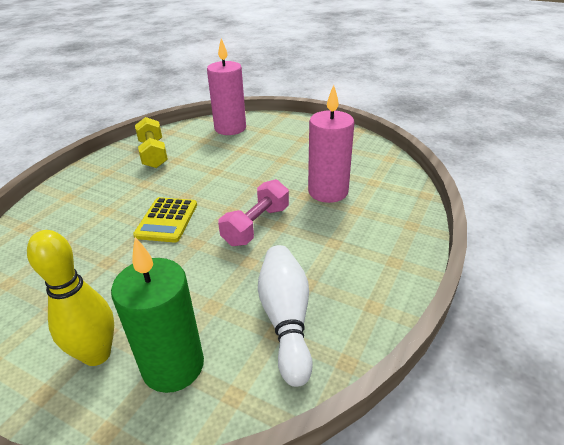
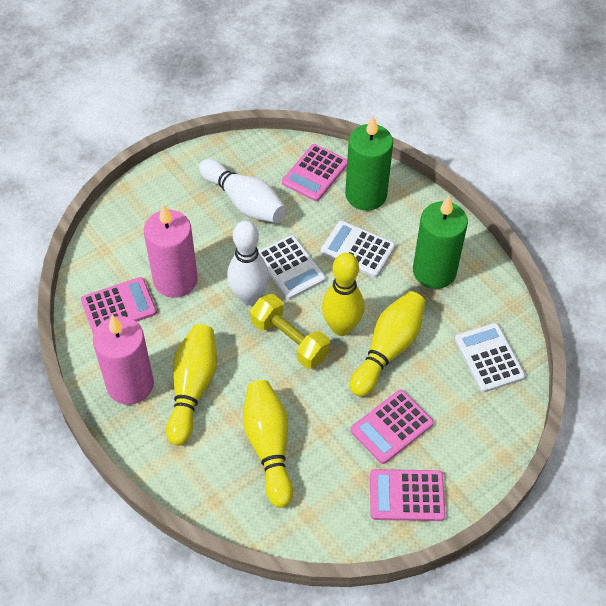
green candle: 1 -> 2
pink calculator: 0 -> 4
pink dumbbell: 1 -> 0
white bowling pin: 1 -> 2
white calculator: 0 -> 3
yellow bowling pin: 1 -> 4
yellow calculator: 1 -> 0

